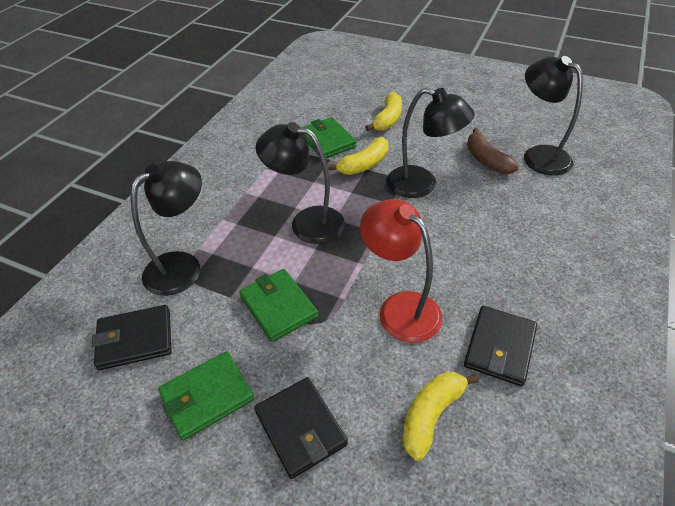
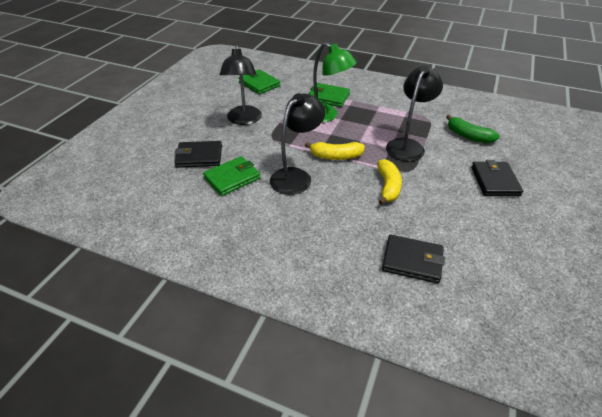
black lamp: 4 -> 3
brown banana: 1 -> 0
green banana: 0 -> 1
green lamp: 0 -> 1
red lamp: 1 -> 0
yellow banana: 3 -> 2

